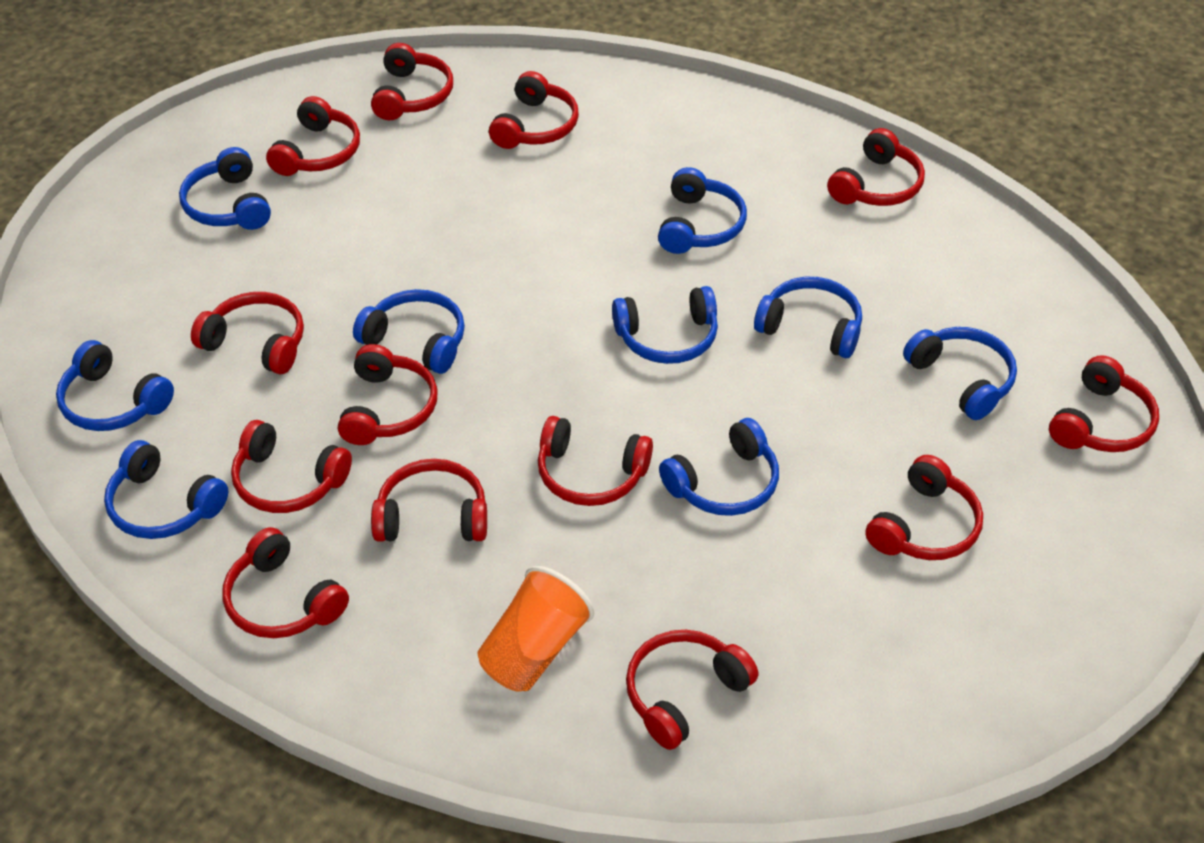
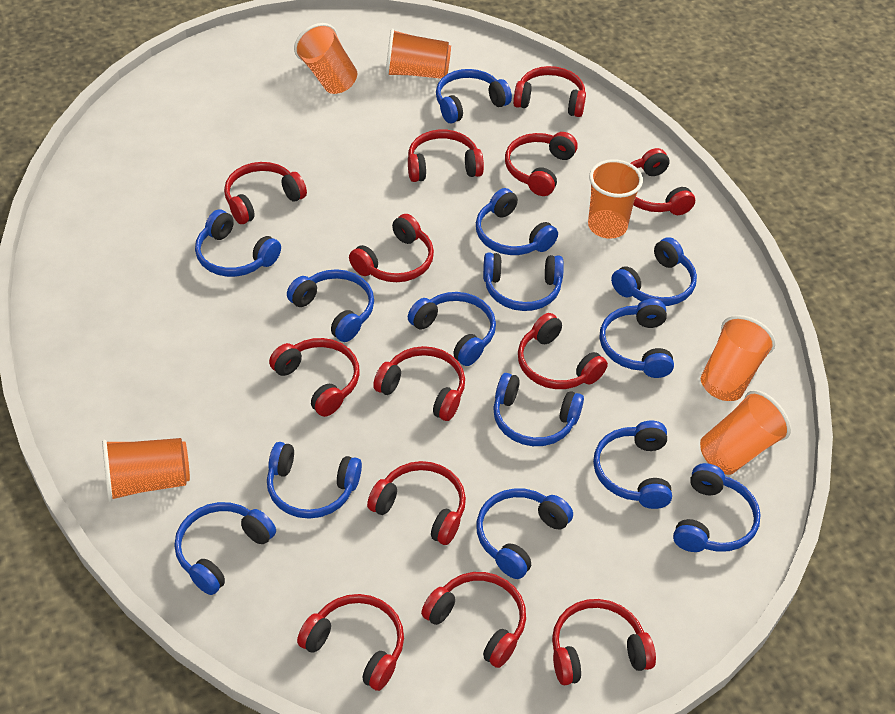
blue headphones: 9 -> 14
orange cup: 1 -> 6

